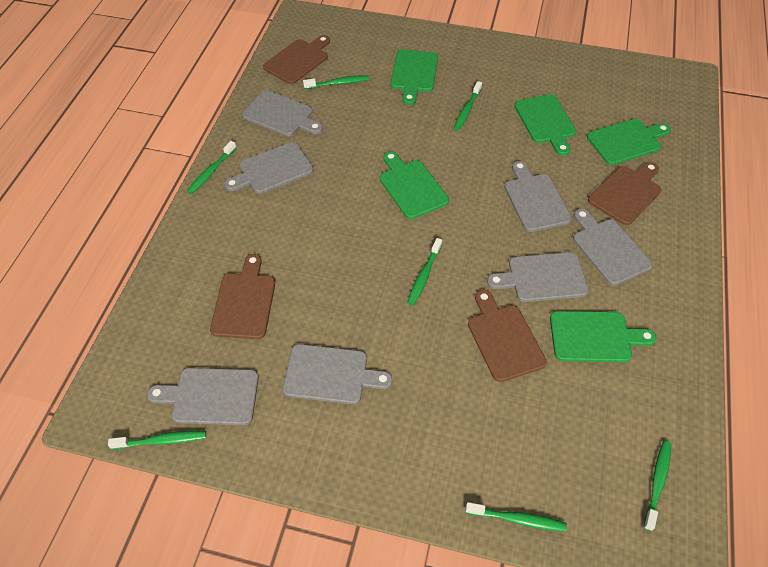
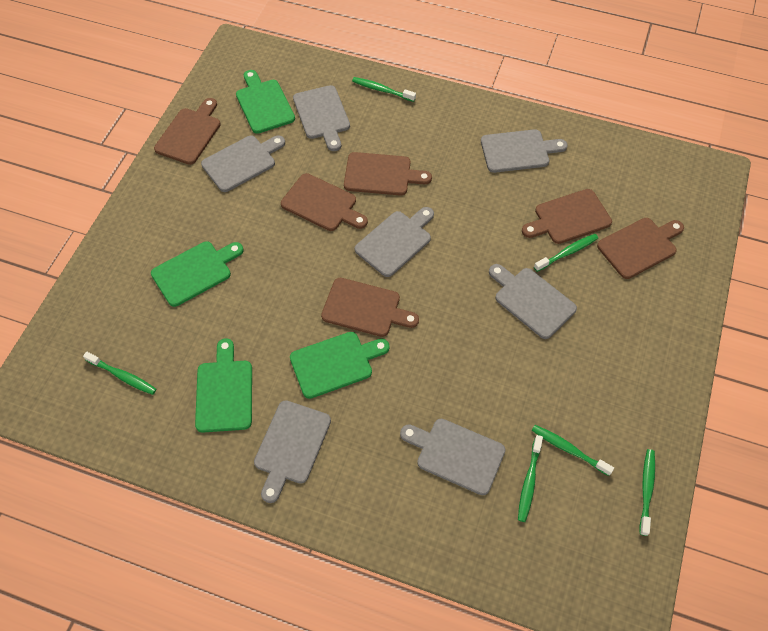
brown cutting board: 4 -> 6
green cutting board: 5 -> 4
green toothbrush: 7 -> 6

